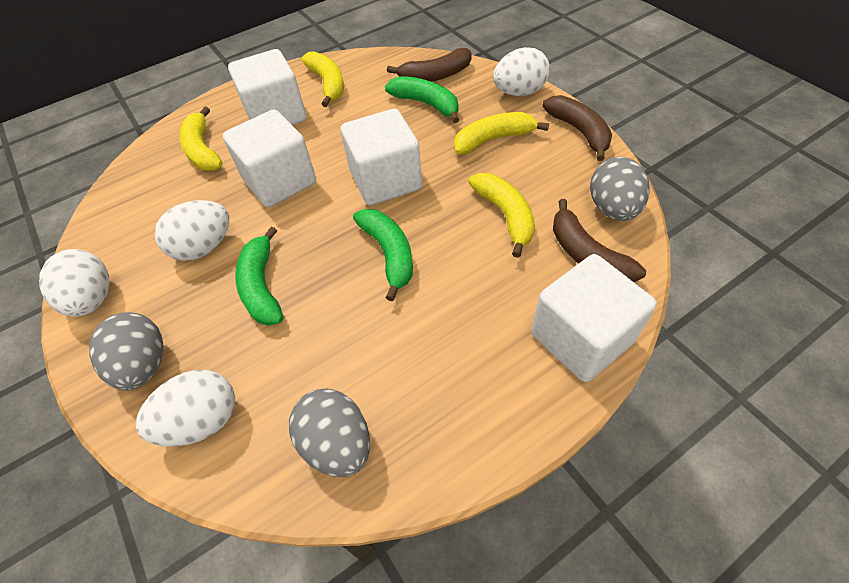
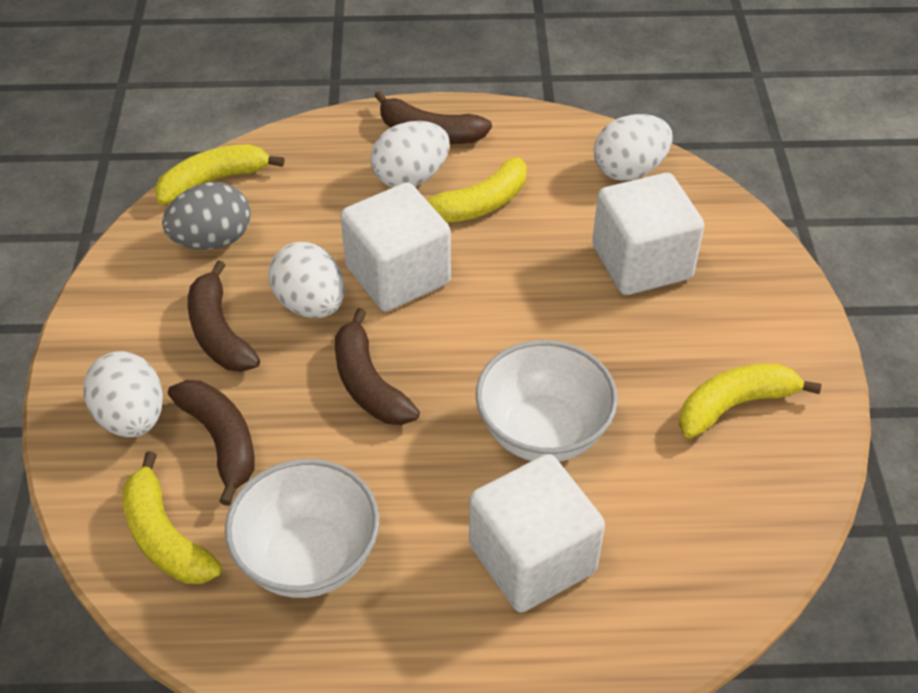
brown banana: 3 -> 4
green banana: 3 -> 0
grey egg: 3 -> 1
white bowl: 0 -> 2
white cube: 4 -> 3

